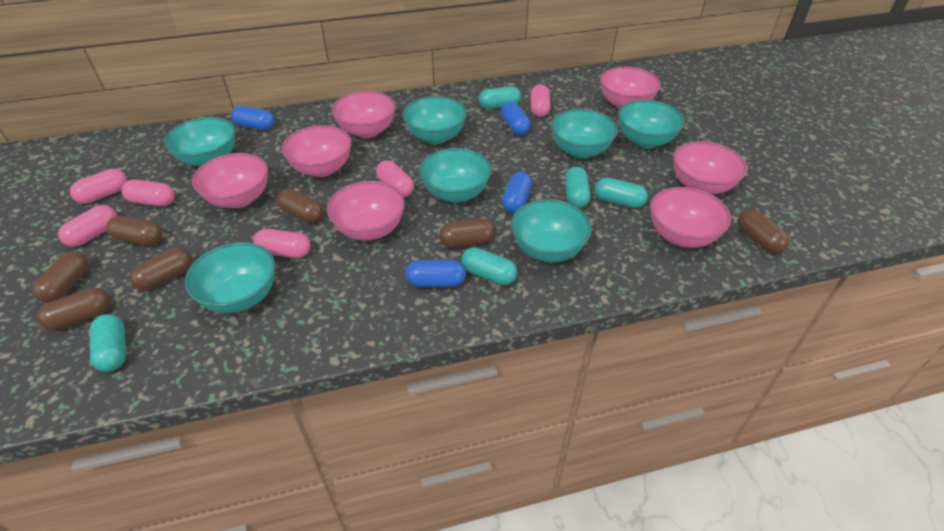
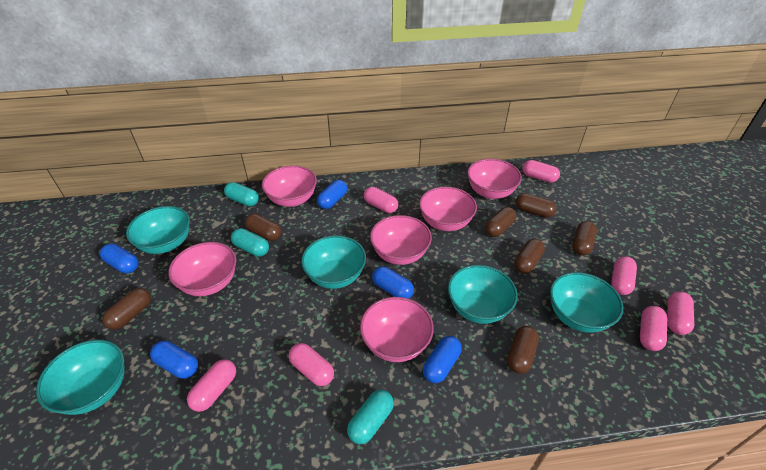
blue capsule: 4 -> 5
pink bowl: 7 -> 6
pink capsule: 6 -> 7
turquoise bowl: 7 -> 5
turquoise capsule: 5 -> 3

